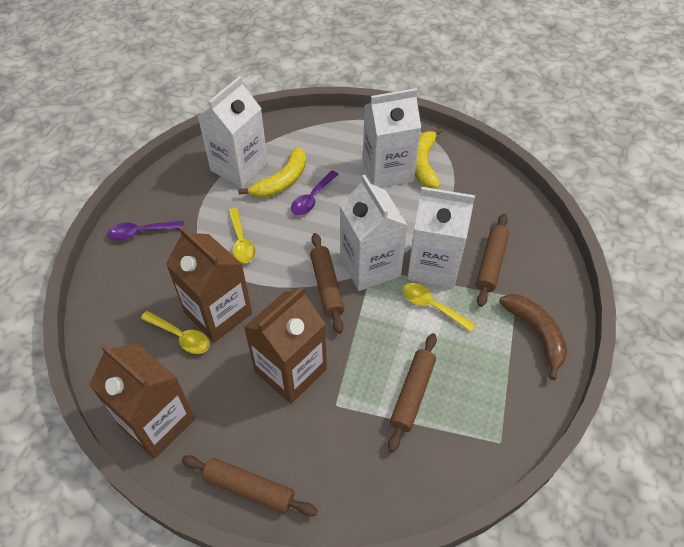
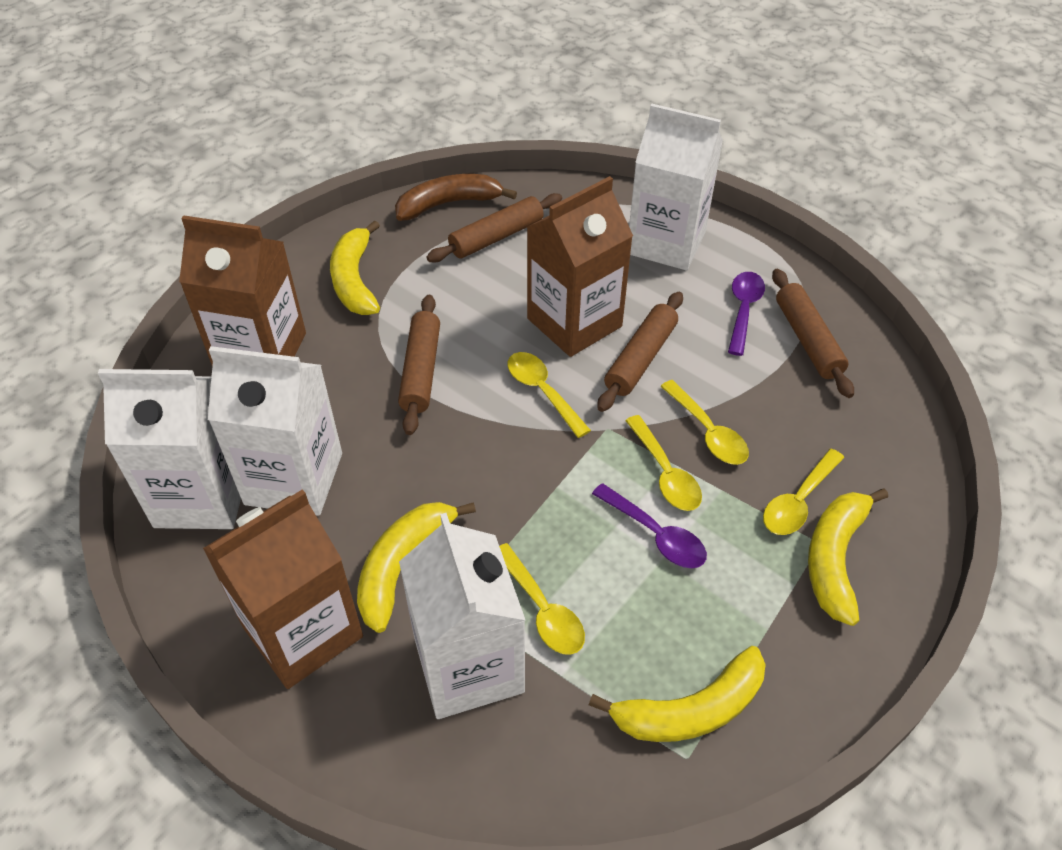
yellow banana: 2 -> 4
yellow spoon: 3 -> 5

